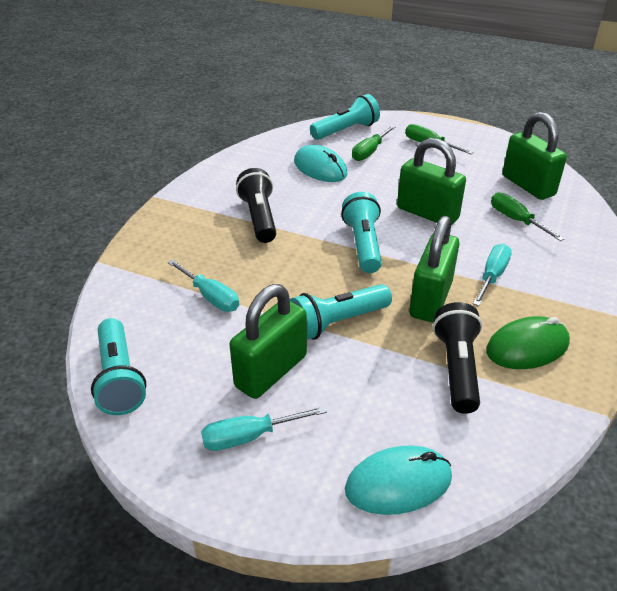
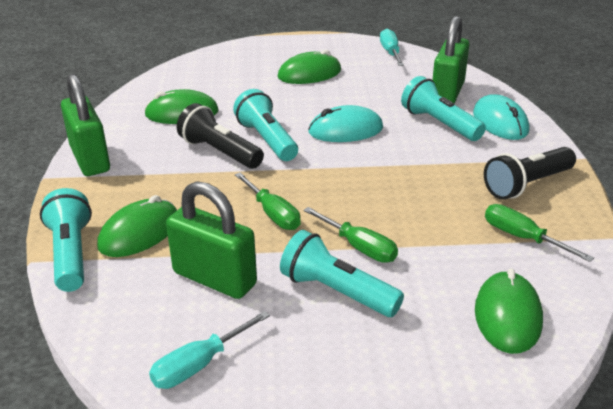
green mouse: 1 -> 4
green padlock: 4 -> 3
turquoise screwdriver: 3 -> 2

